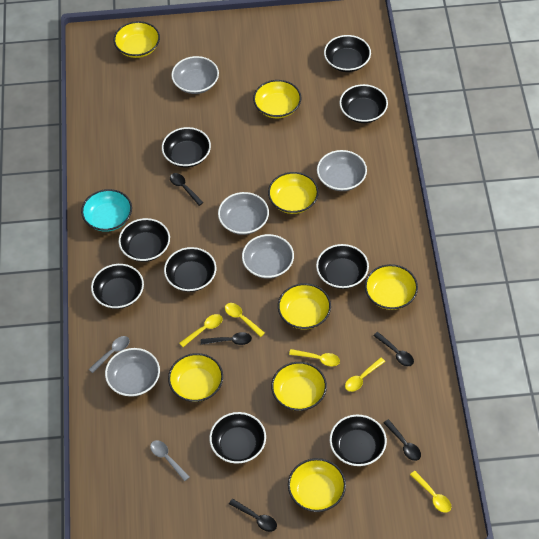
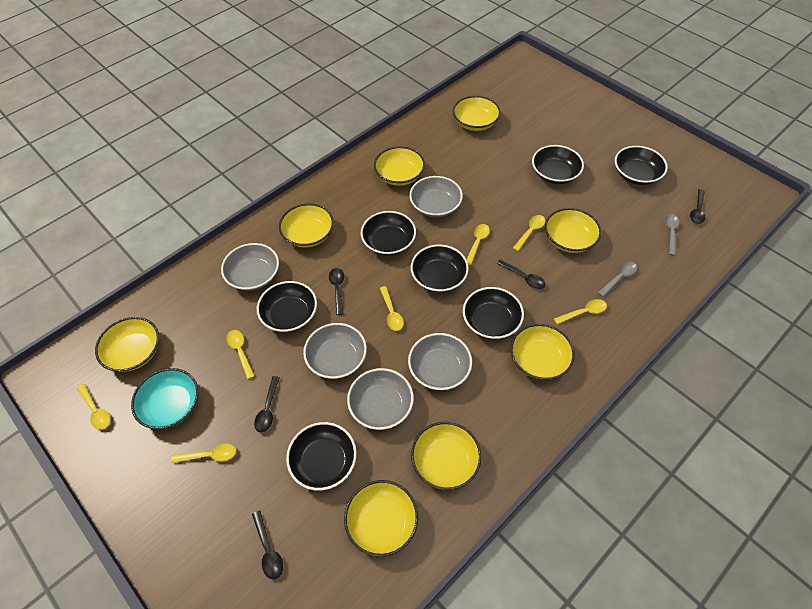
black bowl: 9 -> 7
yellow spoon: 5 -> 7

